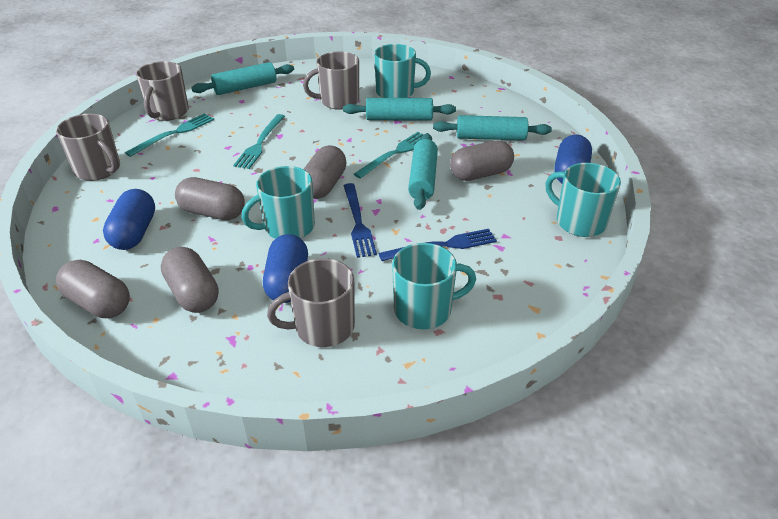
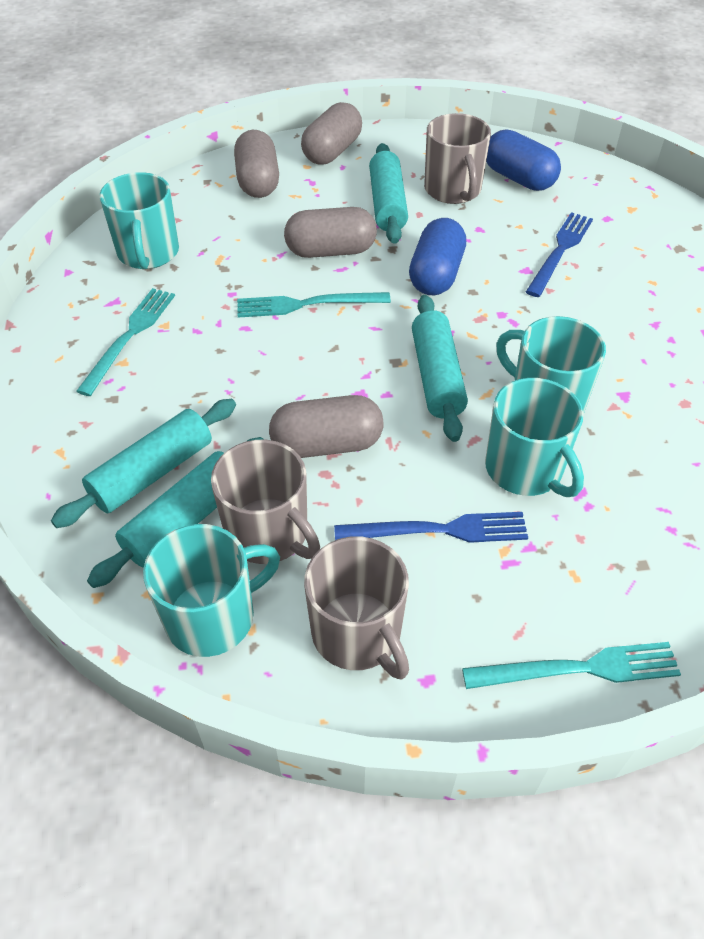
blue capsule: 3 -> 2
grey capsule: 5 -> 4
grey mug: 4 -> 3

